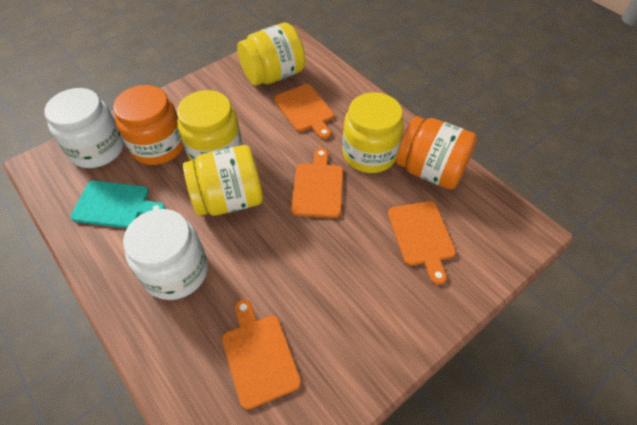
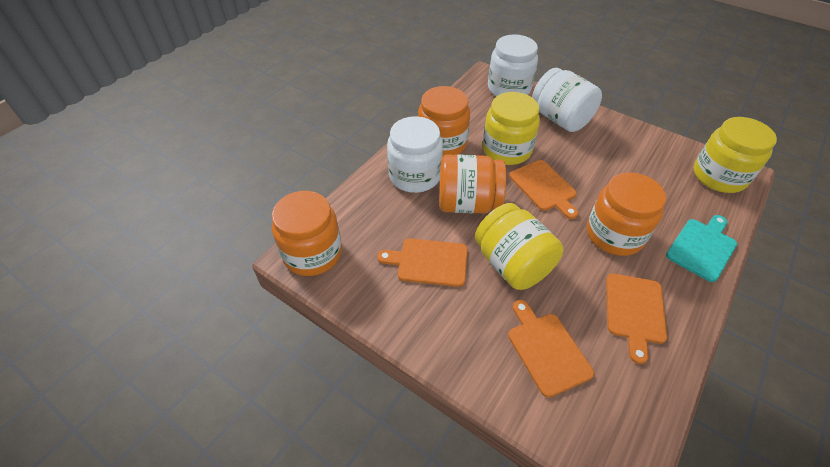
orange jar: 2 -> 4
white jar: 2 -> 3
yellow jar: 4 -> 3

